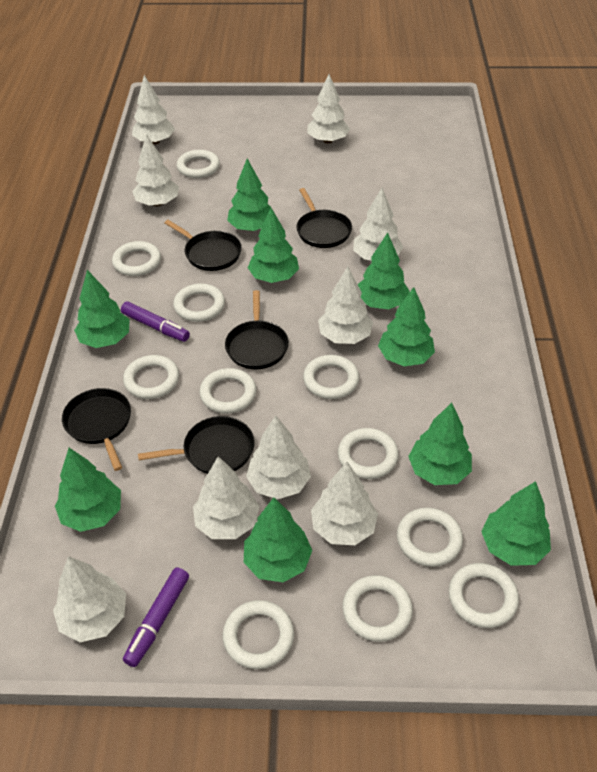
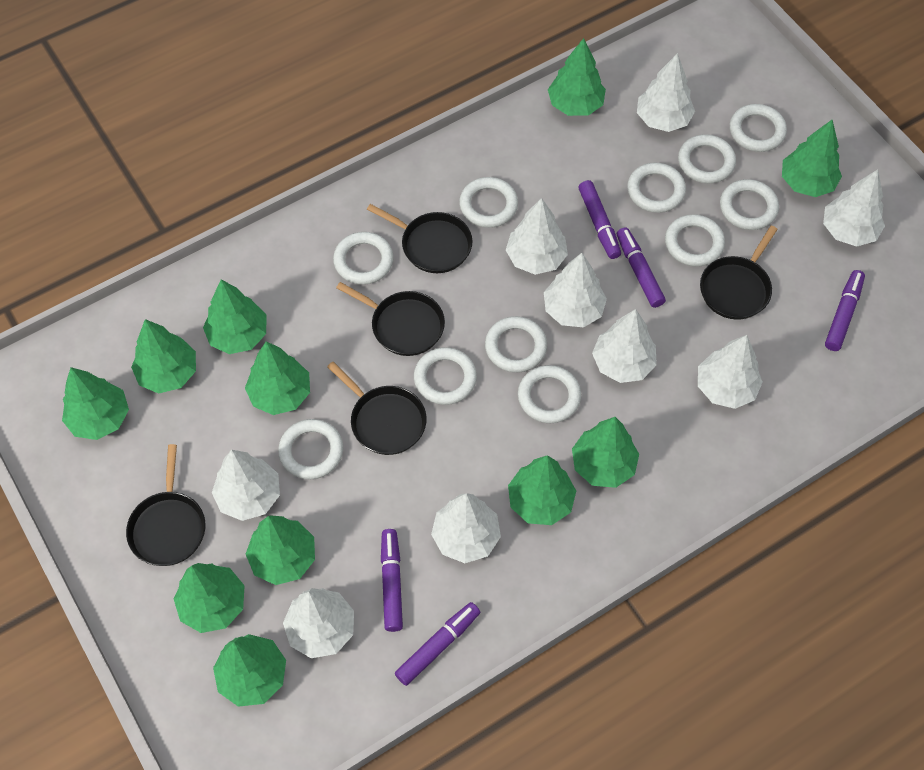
green tree: 9 -> 11
purple marker: 2 -> 5

